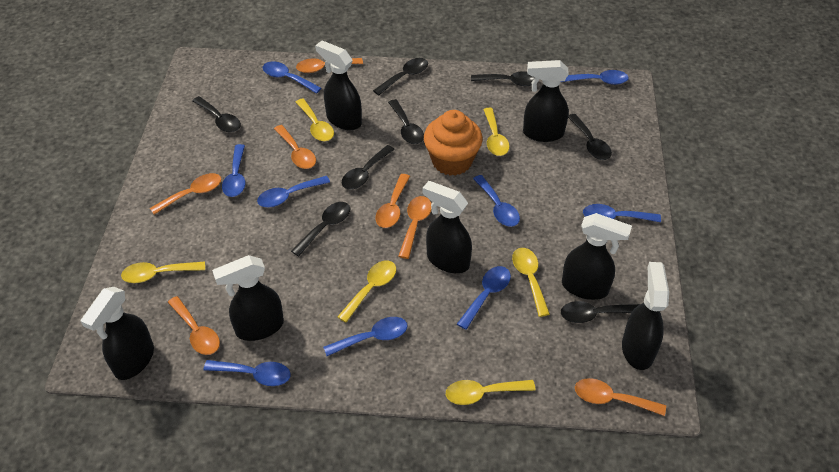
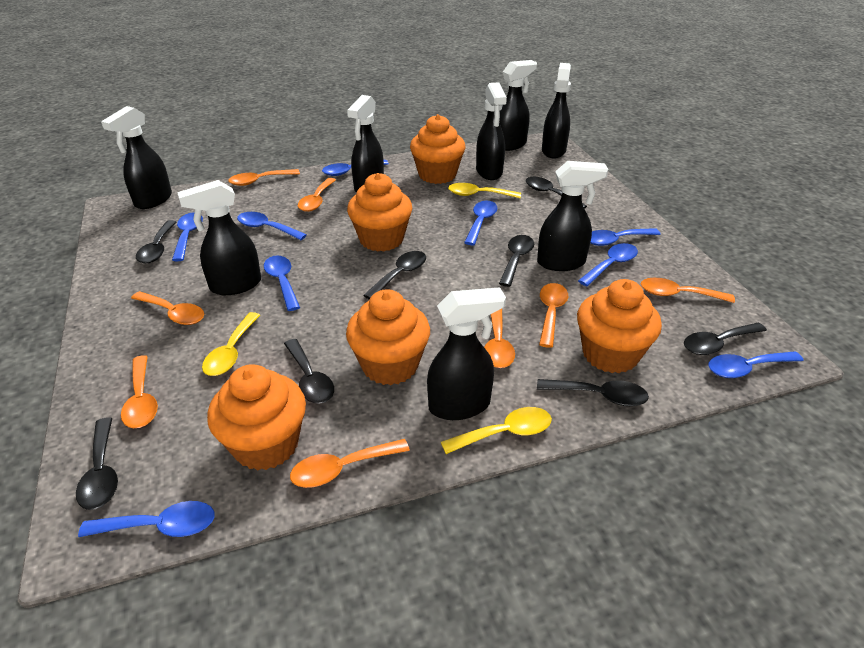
black spray bottle: 7 -> 8
orange cupcake: 1 -> 5
orange spoon: 7 -> 8
yellow spoon: 6 -> 3

